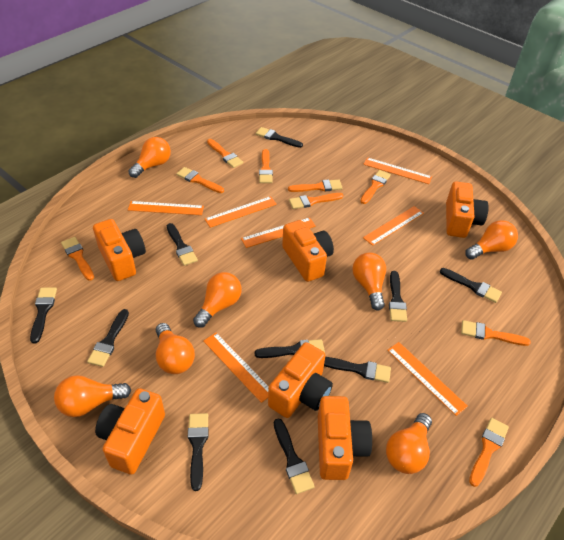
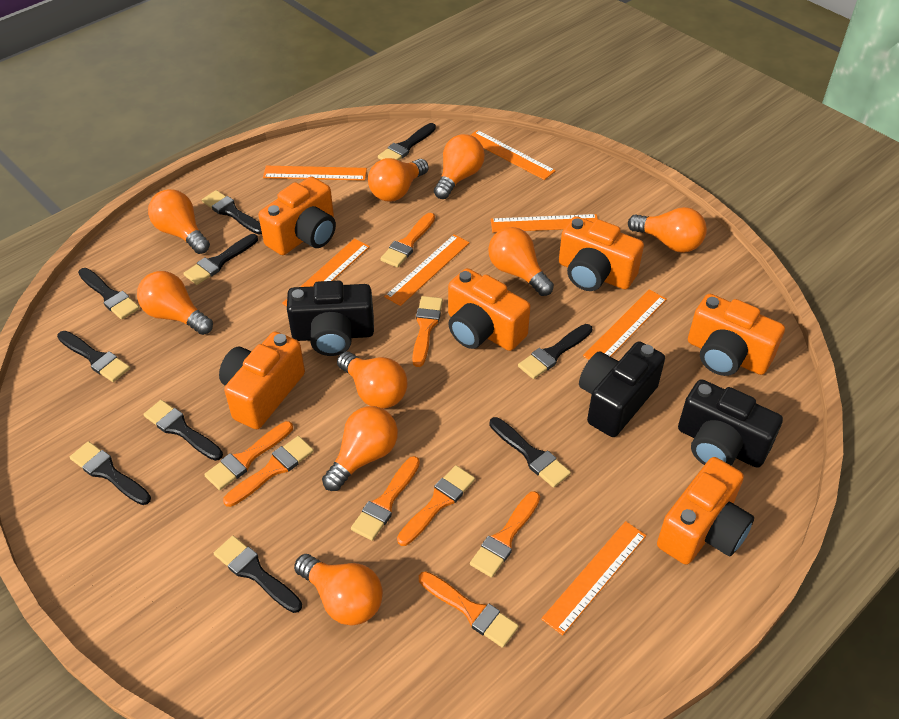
black camera: 0 -> 3
orange brush: 9 -> 8
orange light bulb: 7 -> 9

